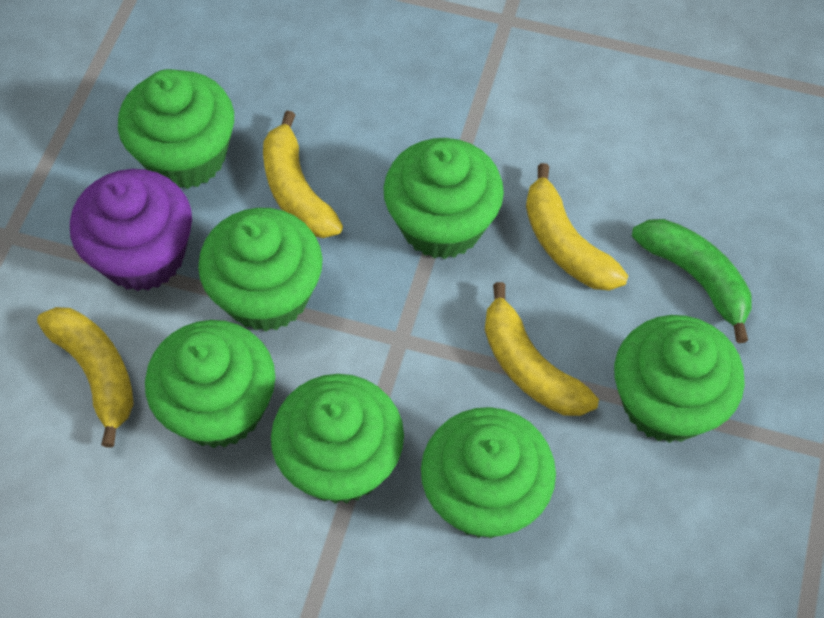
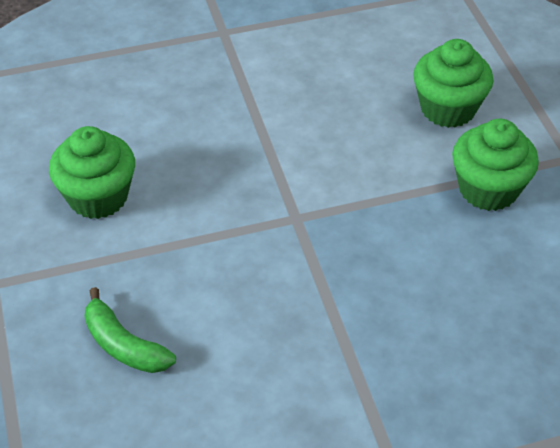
green cupcake: 7 -> 3
purple cupcake: 1 -> 0
yellow banana: 4 -> 0

